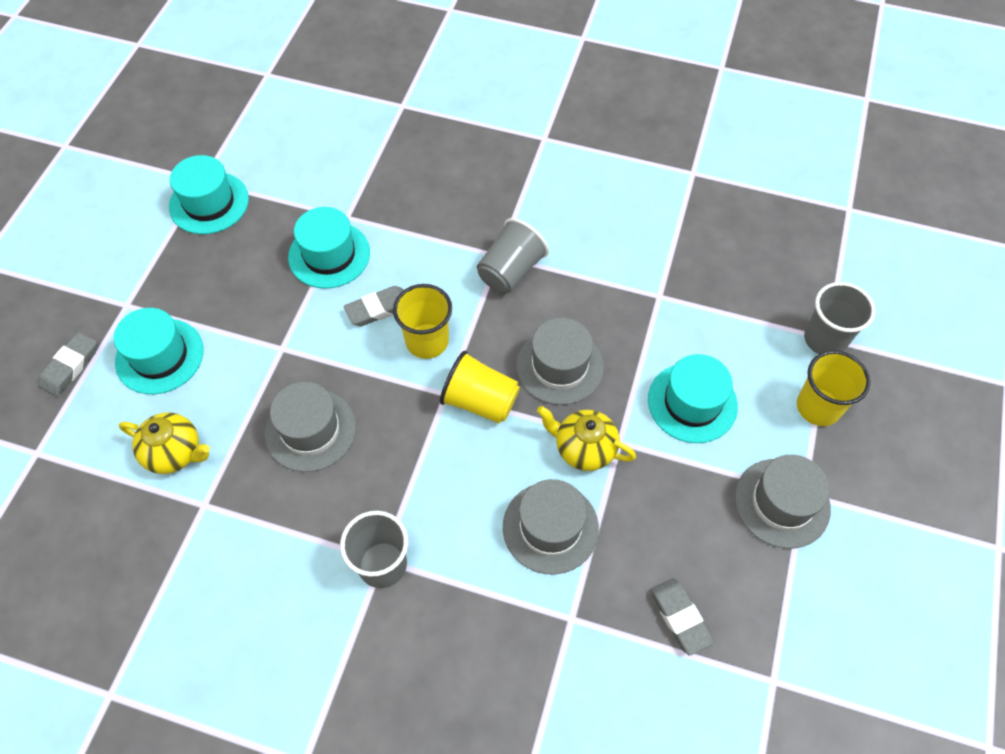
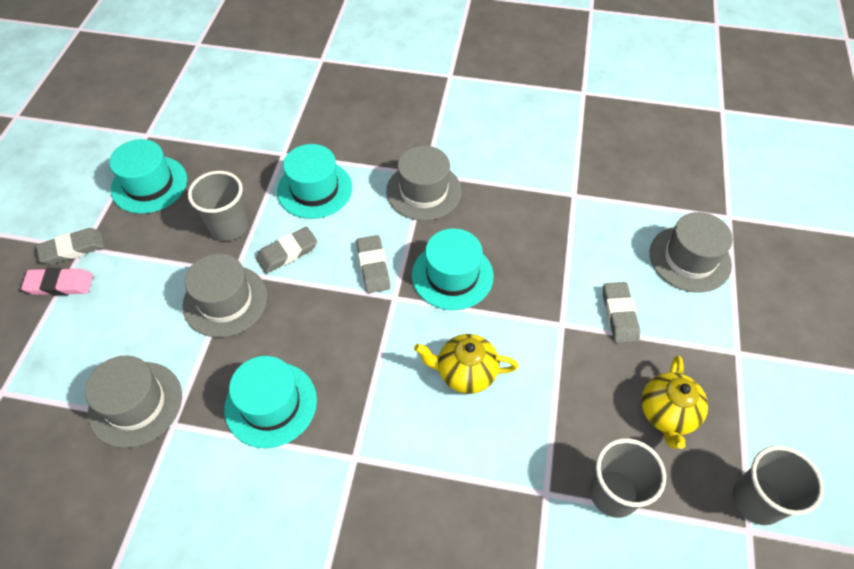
grey eraser: 3 -> 4
pink eraser: 0 -> 1
yellow cup: 3 -> 0

